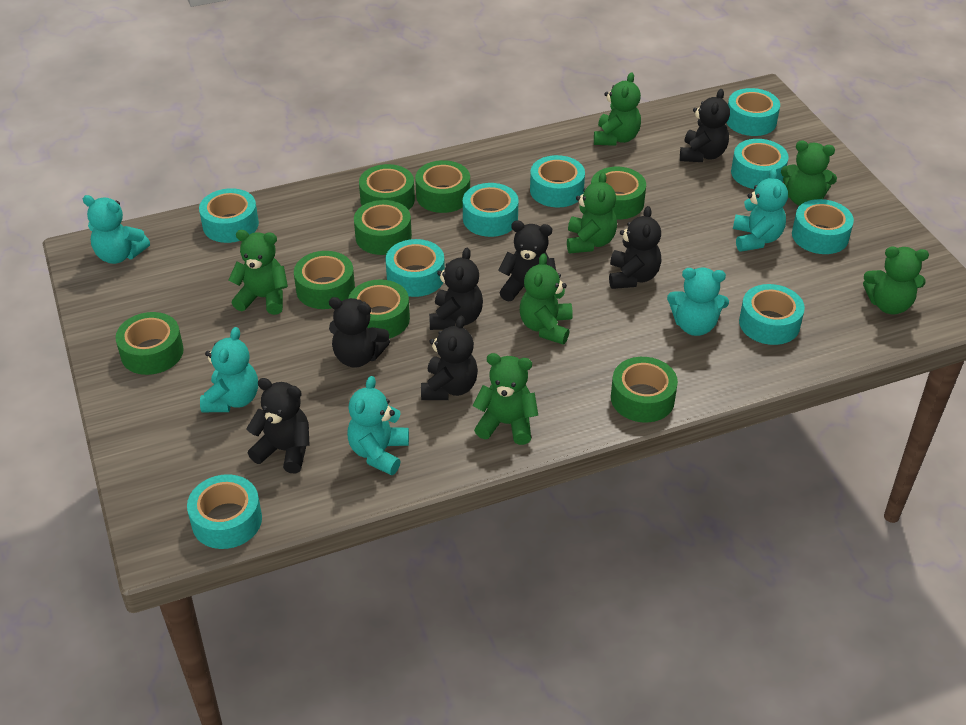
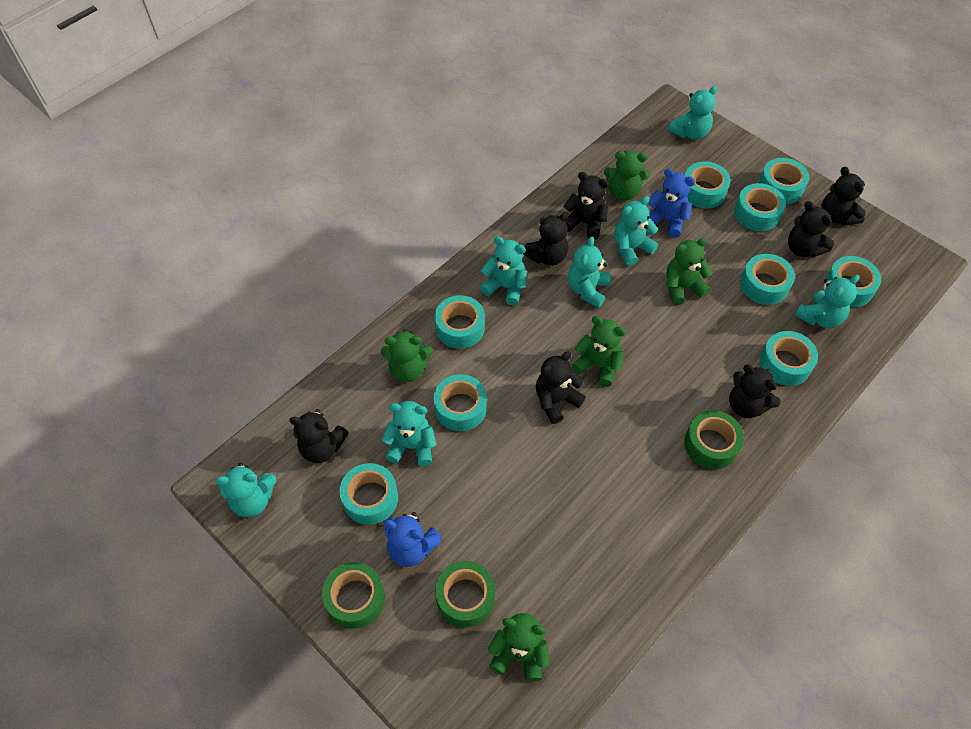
blue teddy bear: 0 -> 2
green tape: 8 -> 3
green teddy bear: 7 -> 5
turquoise teddy bear: 5 -> 7

